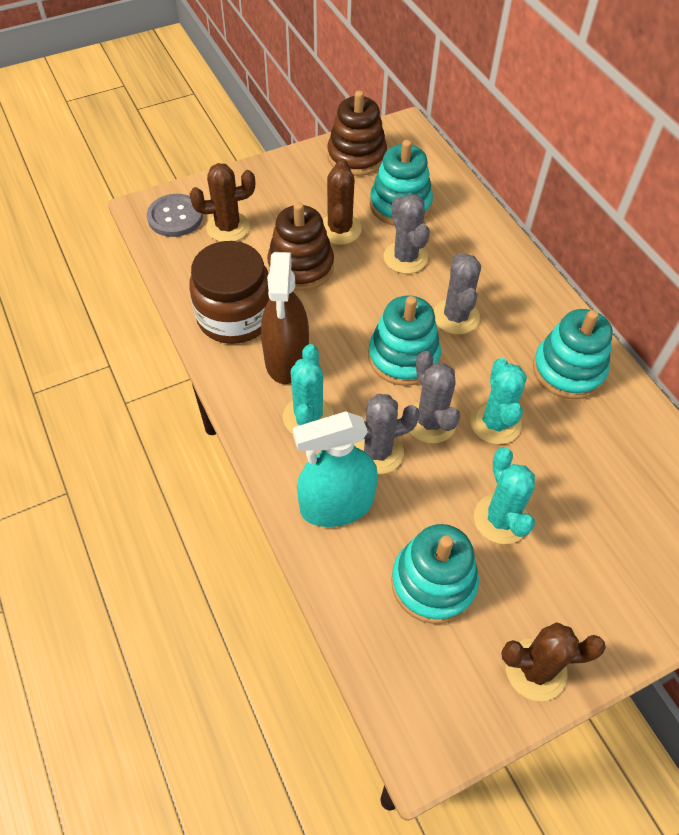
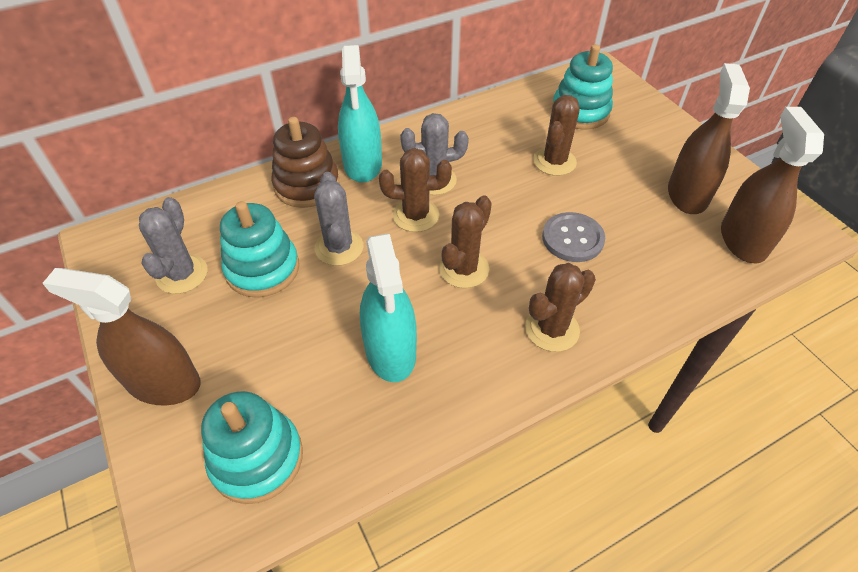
brown cactus: 3 -> 4
brown jar: 1 -> 0
brown spray bottle: 1 -> 3
brown stacking toy: 2 -> 1
grey cactus: 4 -> 3
turquoise cactus: 3 -> 0
turquoise spray bottle: 1 -> 2
turquoise stacking toy: 4 -> 3

